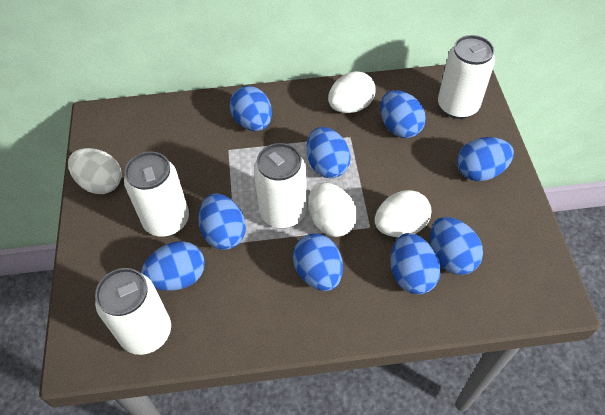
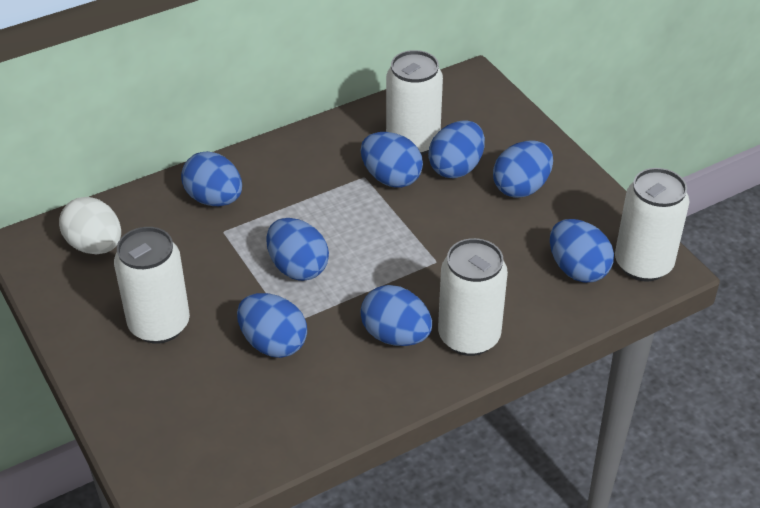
blue egg: 9 -> 8
white egg: 4 -> 1

